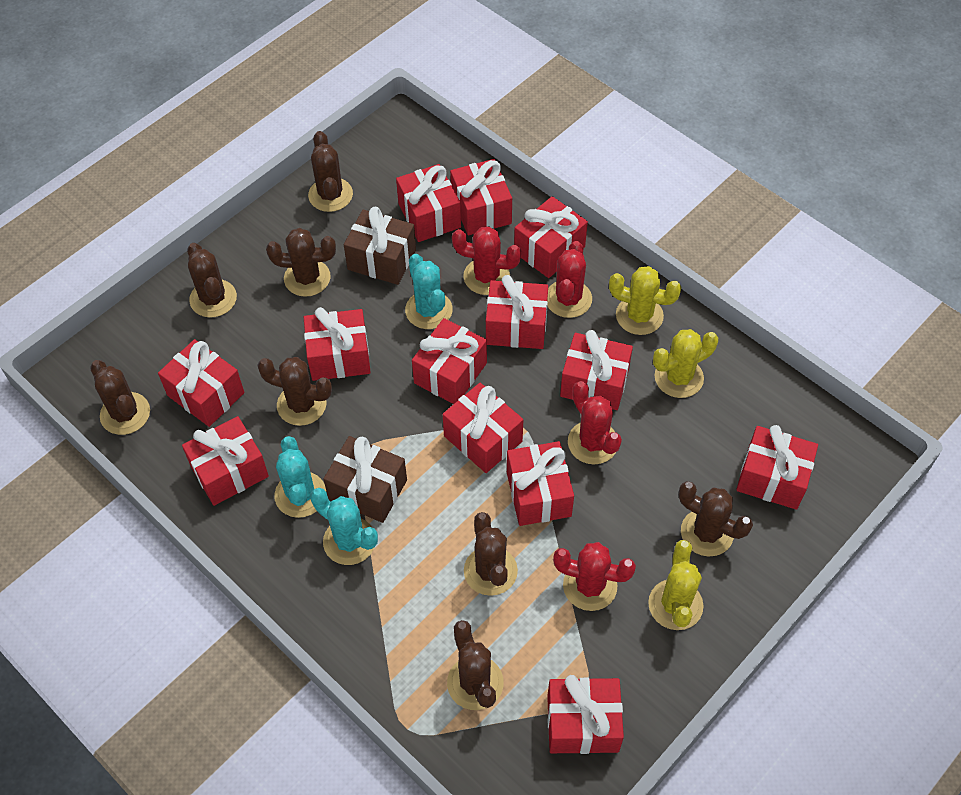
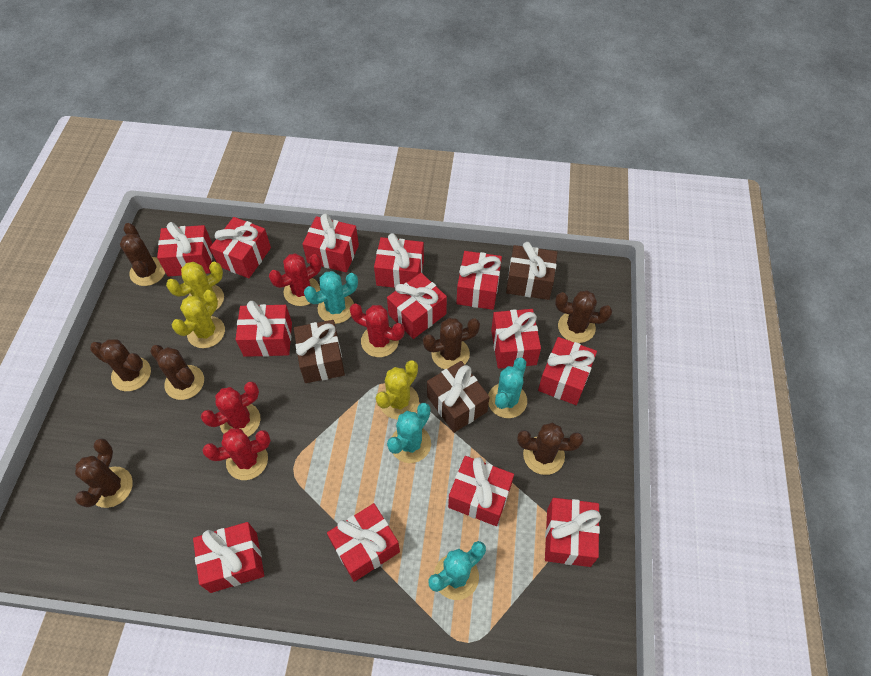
brown cactus: 8 -> 7
brown gift: 2 -> 3
turquoise cactus: 3 -> 4

